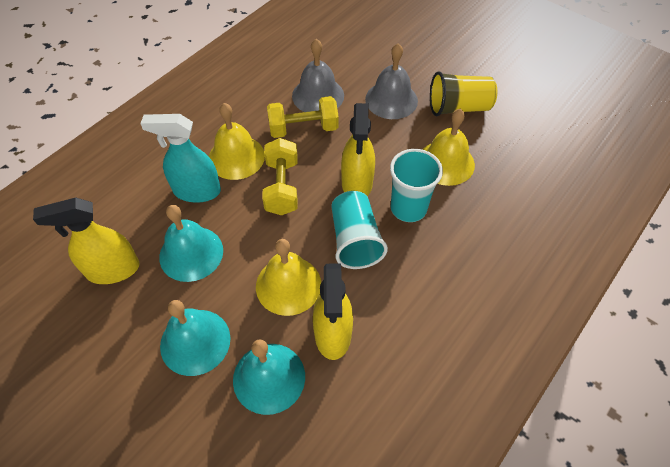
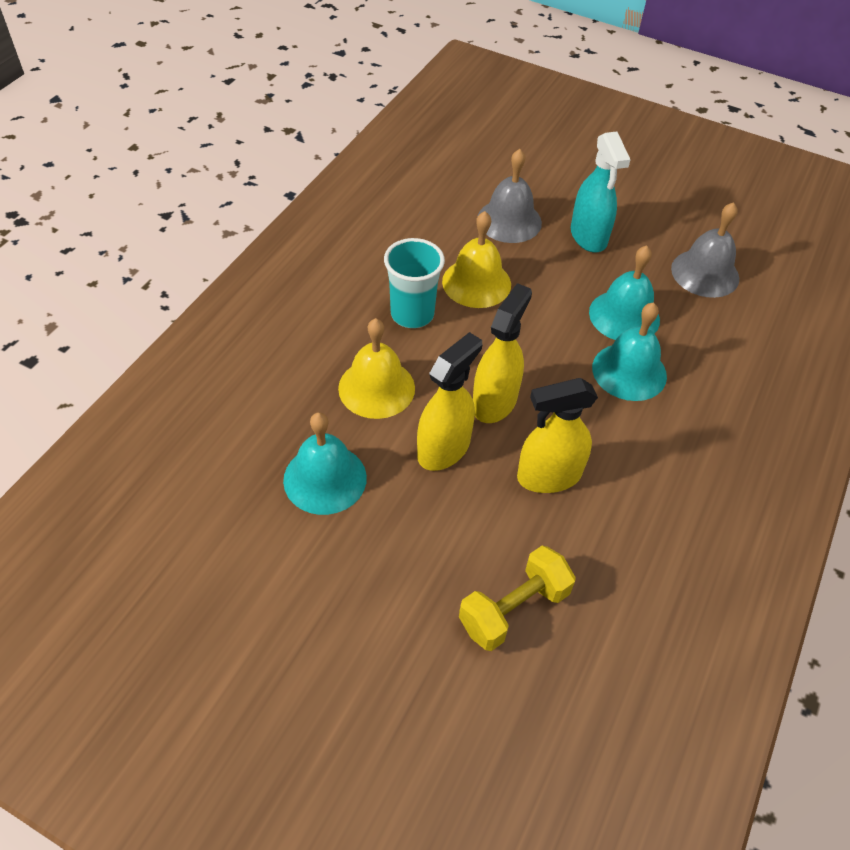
turquoise cup: 2 -> 1
yellow bell: 3 -> 2
yellow cup: 1 -> 0
yellow dumbbell: 2 -> 1

